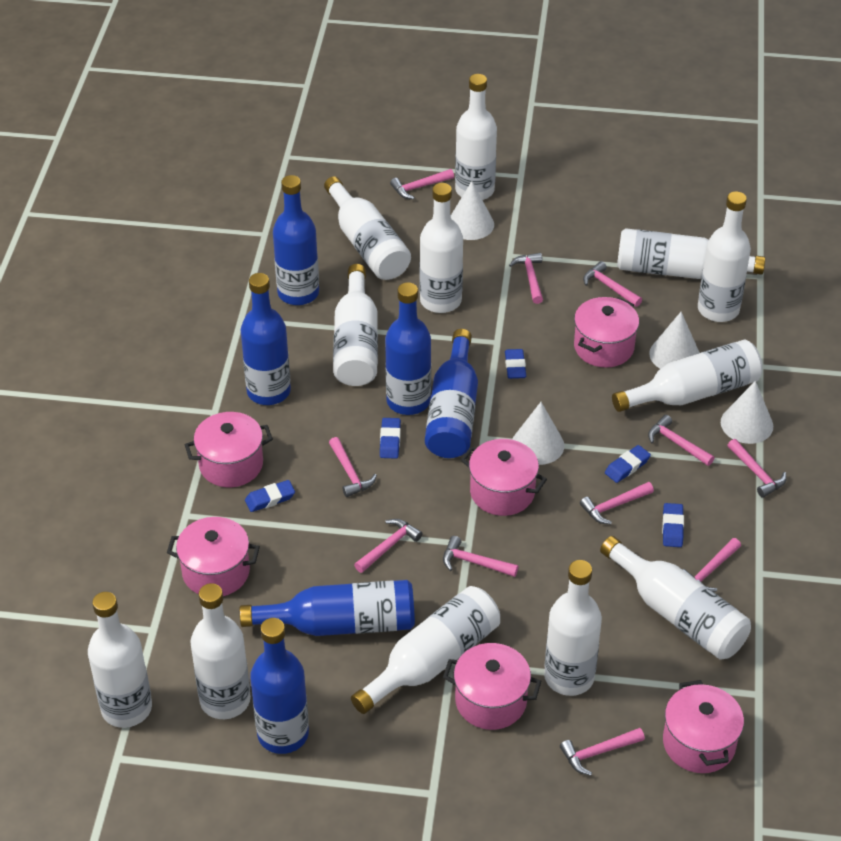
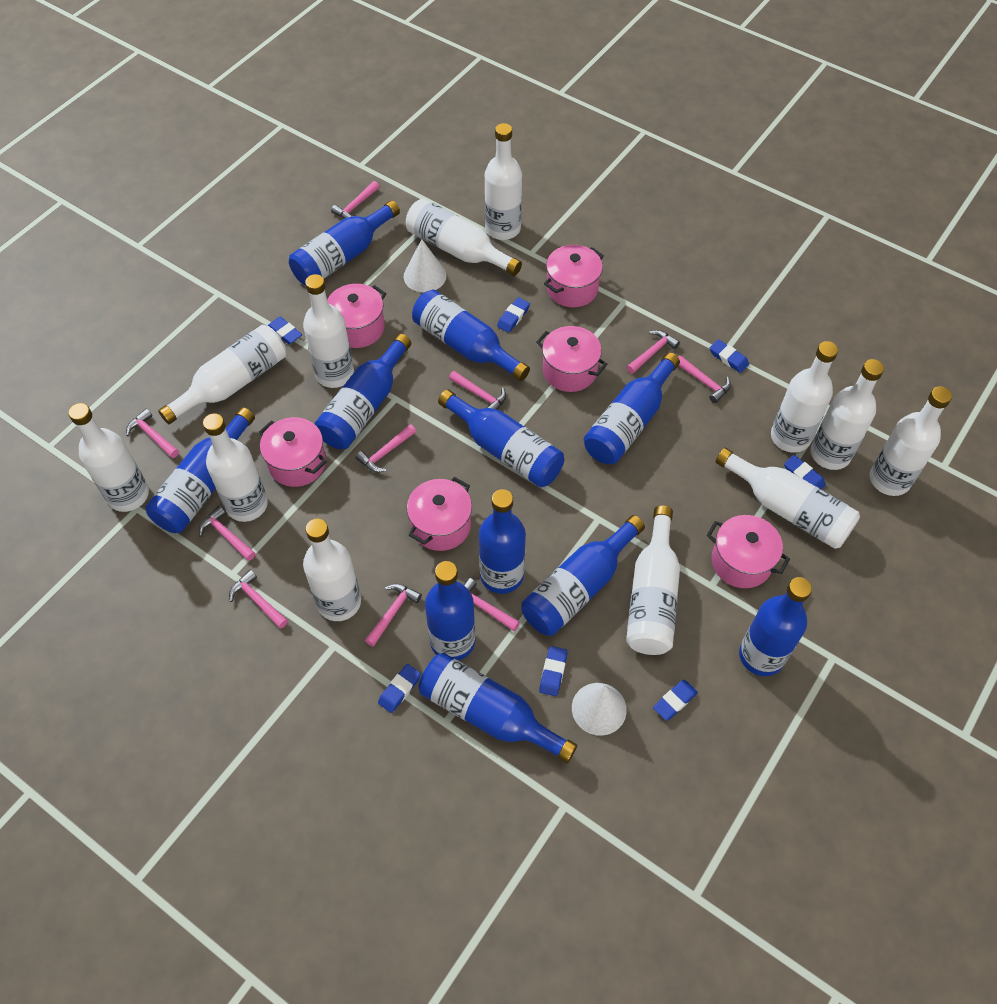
blue bottle: 6 -> 11
blue eraser: 5 -> 7
pink hammer: 11 -> 10
white cone: 4 -> 2

